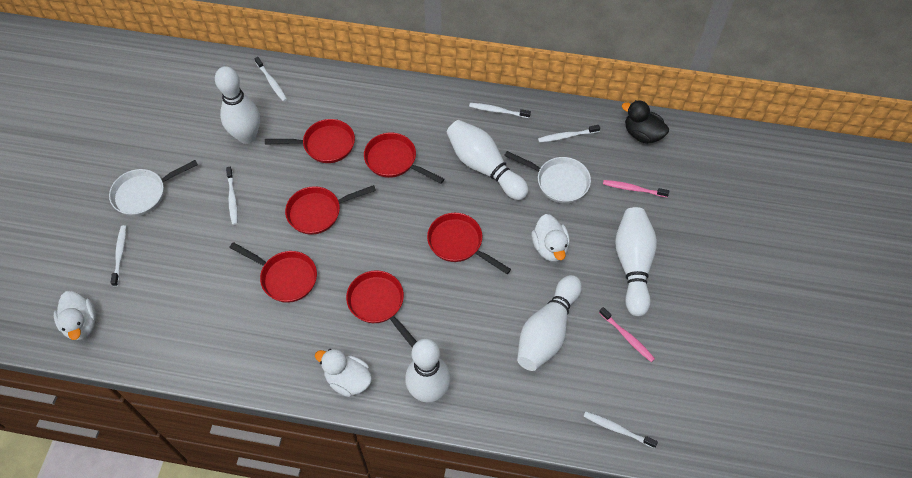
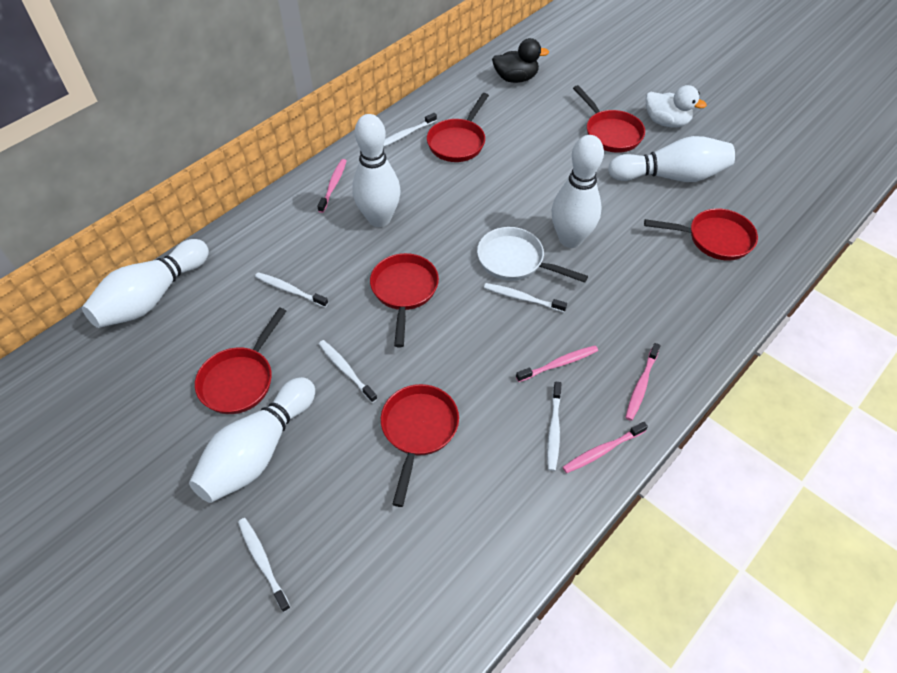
pink toothbrush: 2 -> 4
white duck: 3 -> 1
white pan: 2 -> 1

